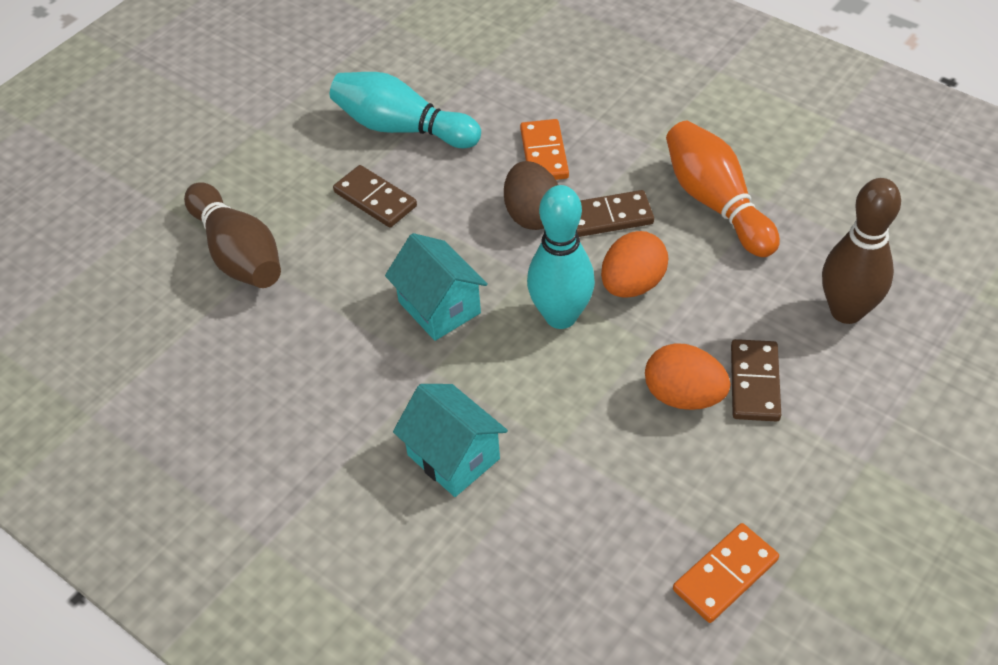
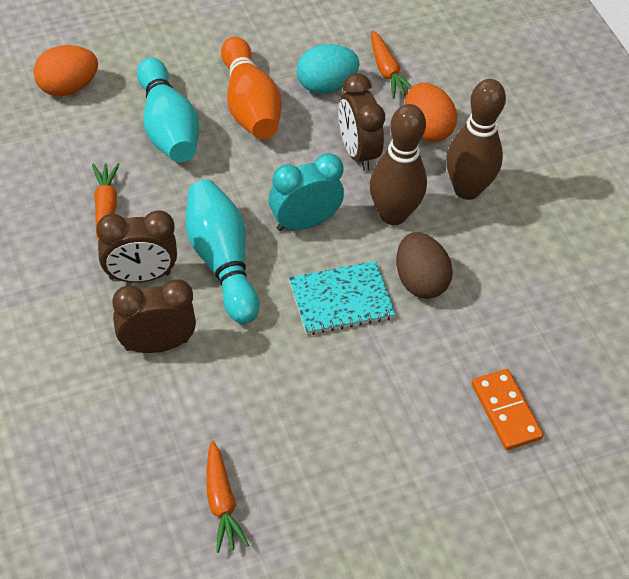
brown clock: 0 -> 3
brown domino: 3 -> 0
orange carrot: 0 -> 3
orange domino: 2 -> 1
turquoise clock: 0 -> 1
turquoise egg: 0 -> 1
turquoise house: 2 -> 0
turquoise notebook: 0 -> 1

